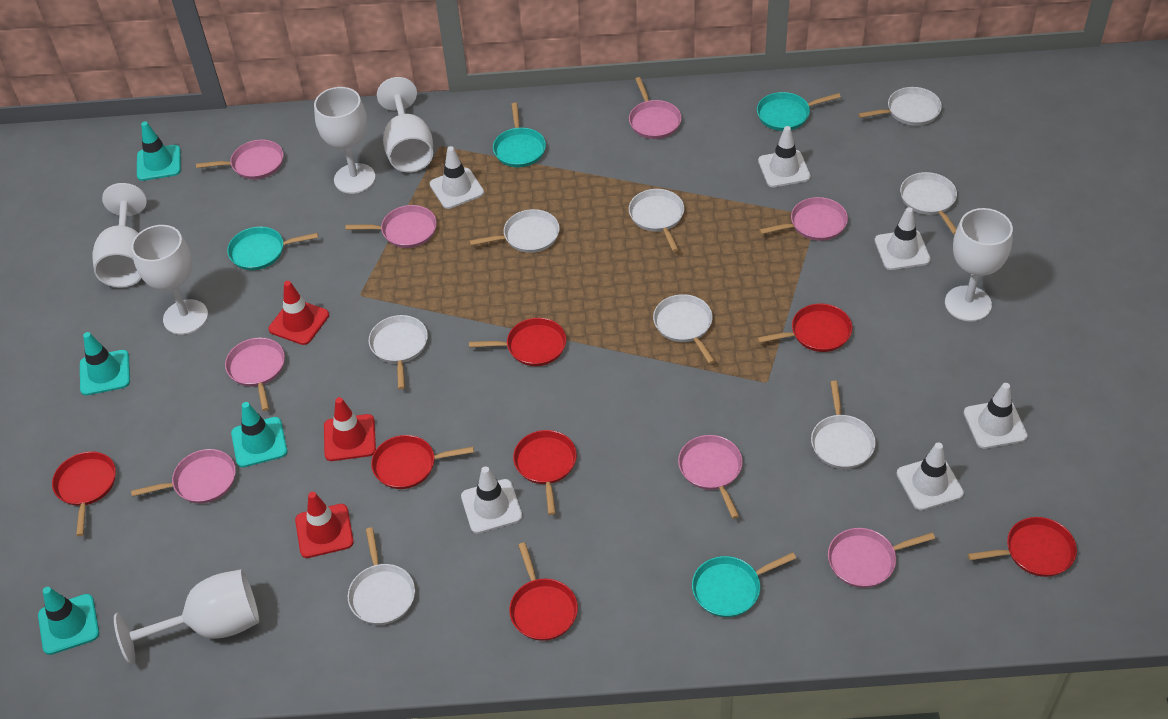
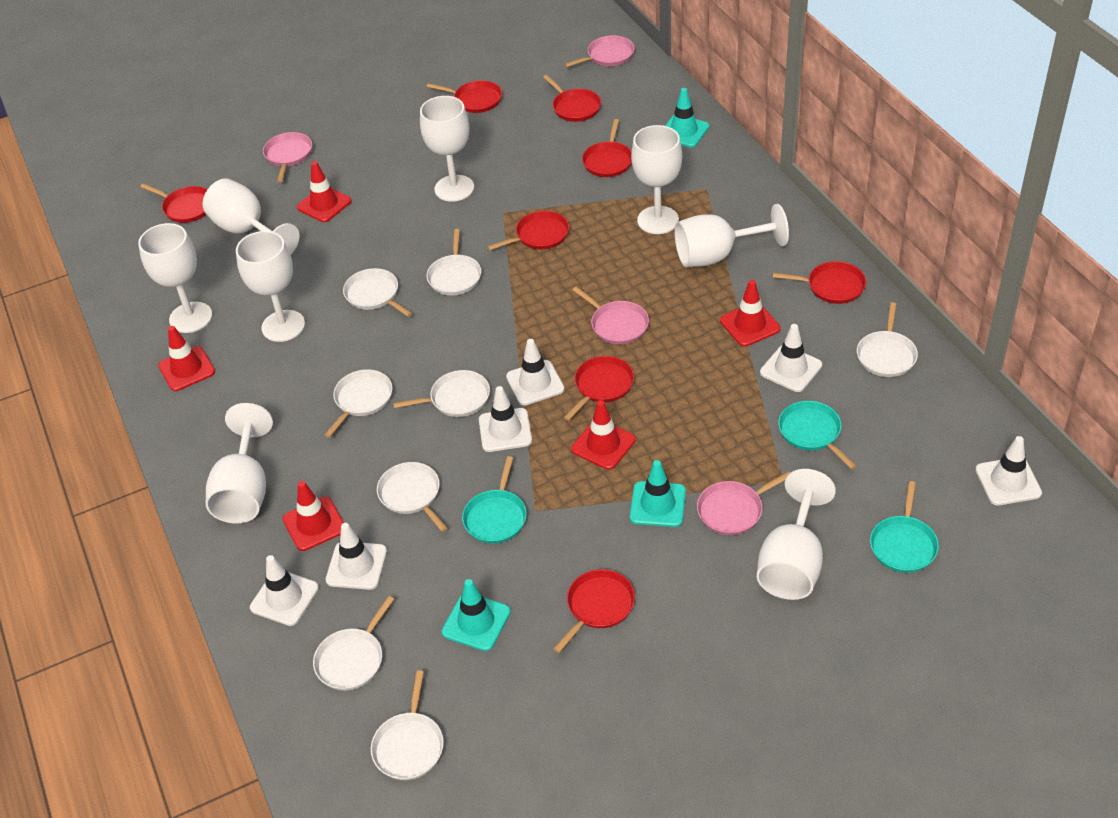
pink pan: 8 -> 4
red pan: 7 -> 8
red traffic cone: 3 -> 5
turquoise pan: 4 -> 3
turquoise traffic cone: 4 -> 3
white goblet: 6 -> 8

